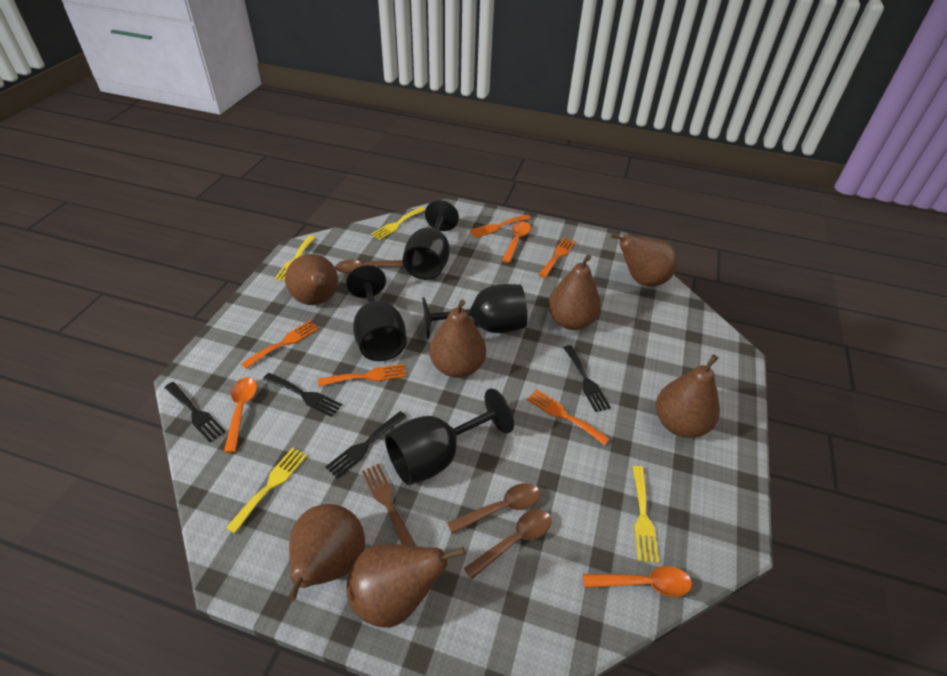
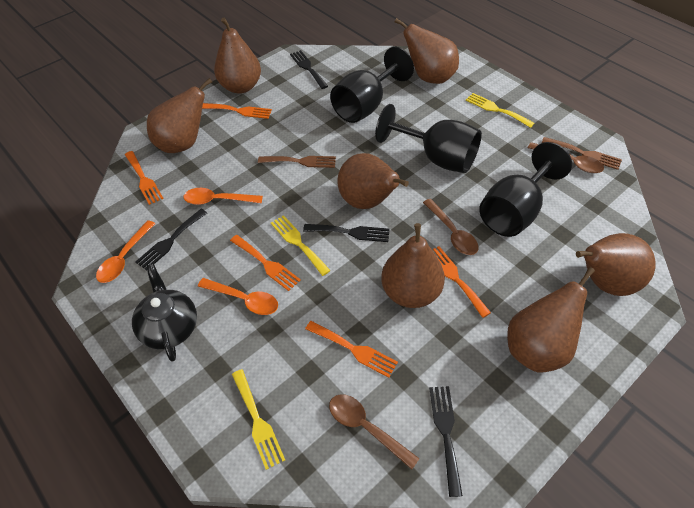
black goblet: 4 -> 3
black teapot: 0 -> 1
brown fork: 1 -> 2
yellow fork: 4 -> 3

